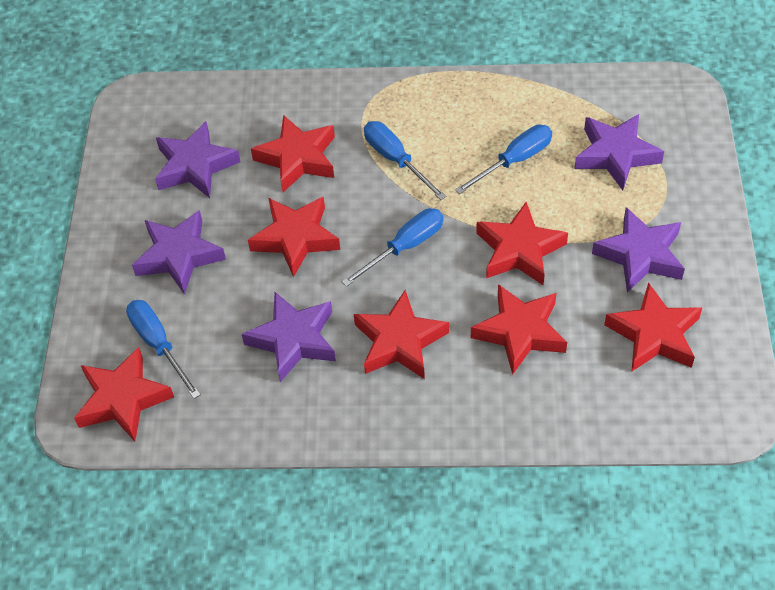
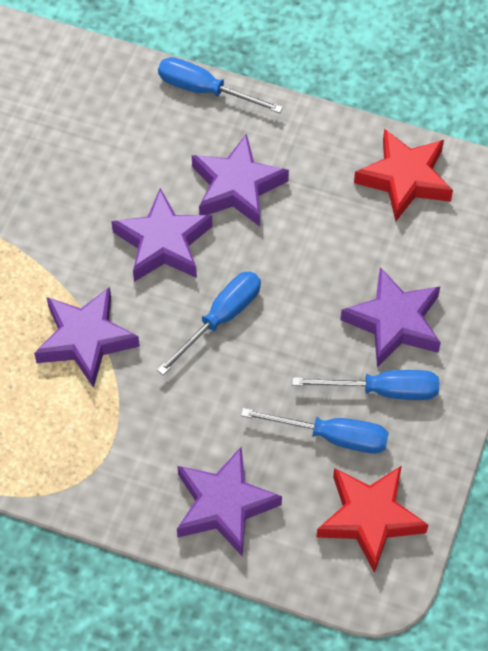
red star: 7 -> 2

